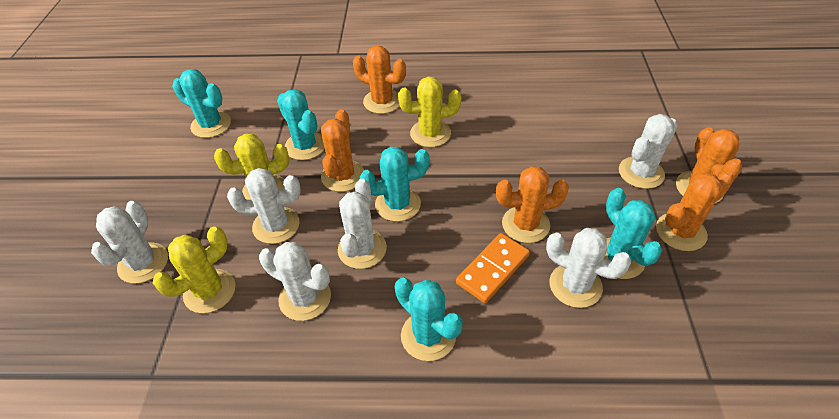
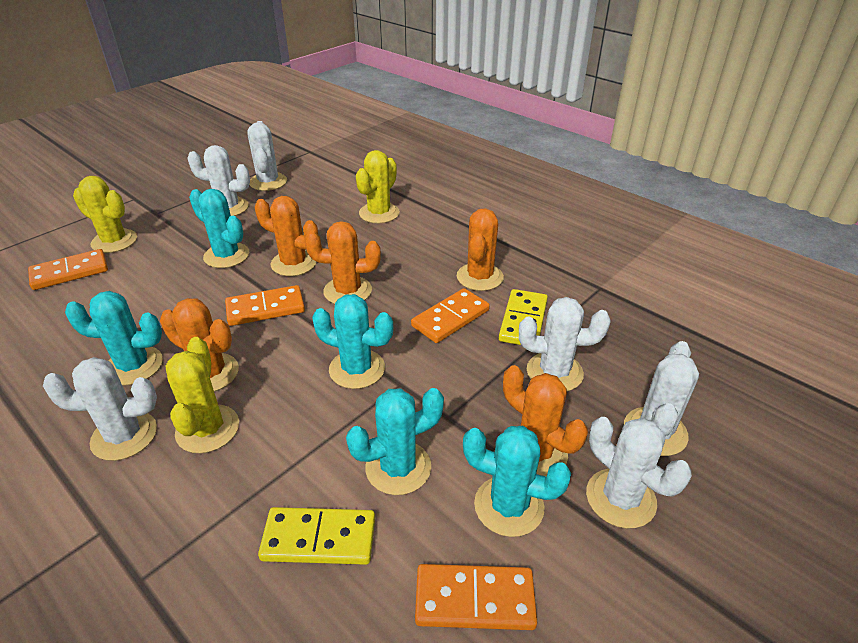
orange domino: 1 -> 4
yellow domino: 0 -> 2

